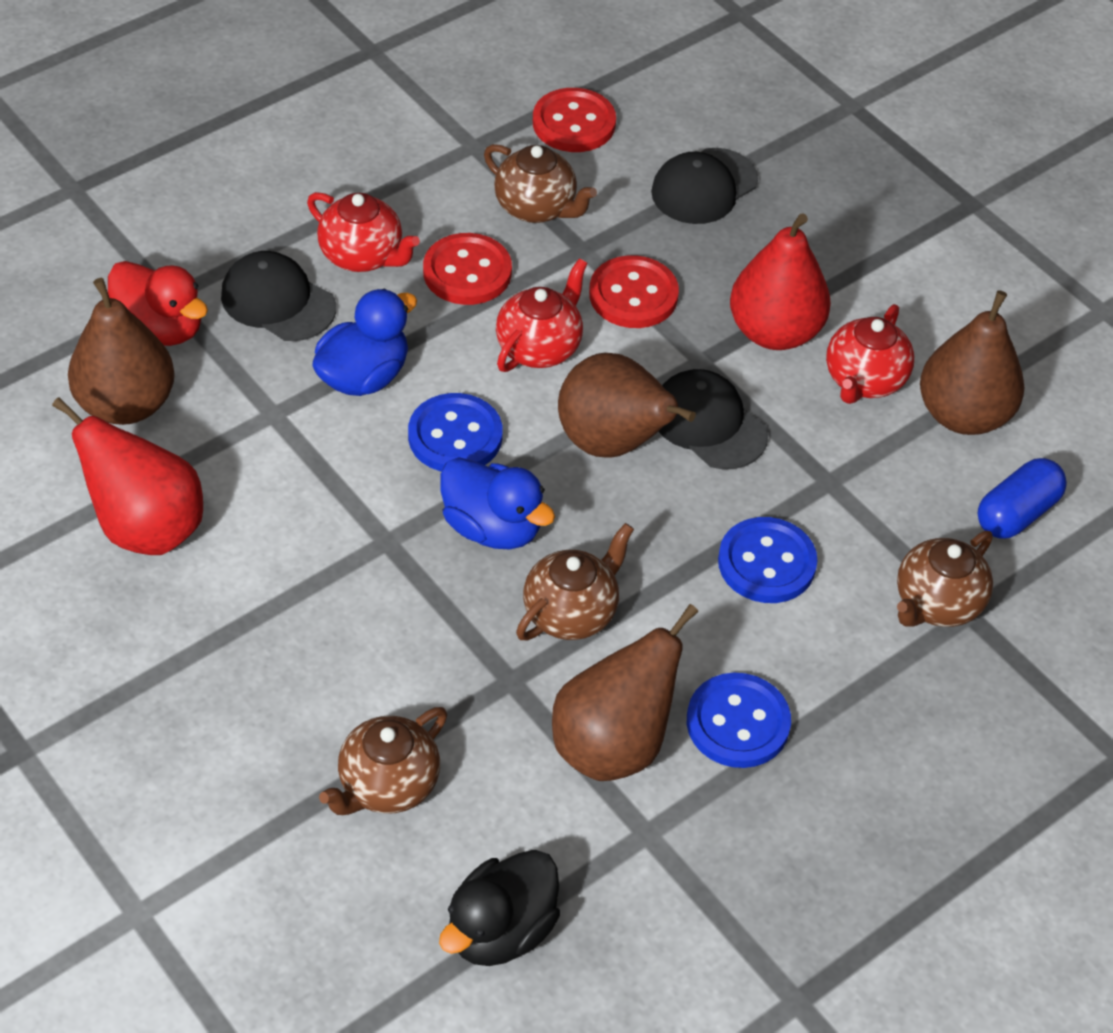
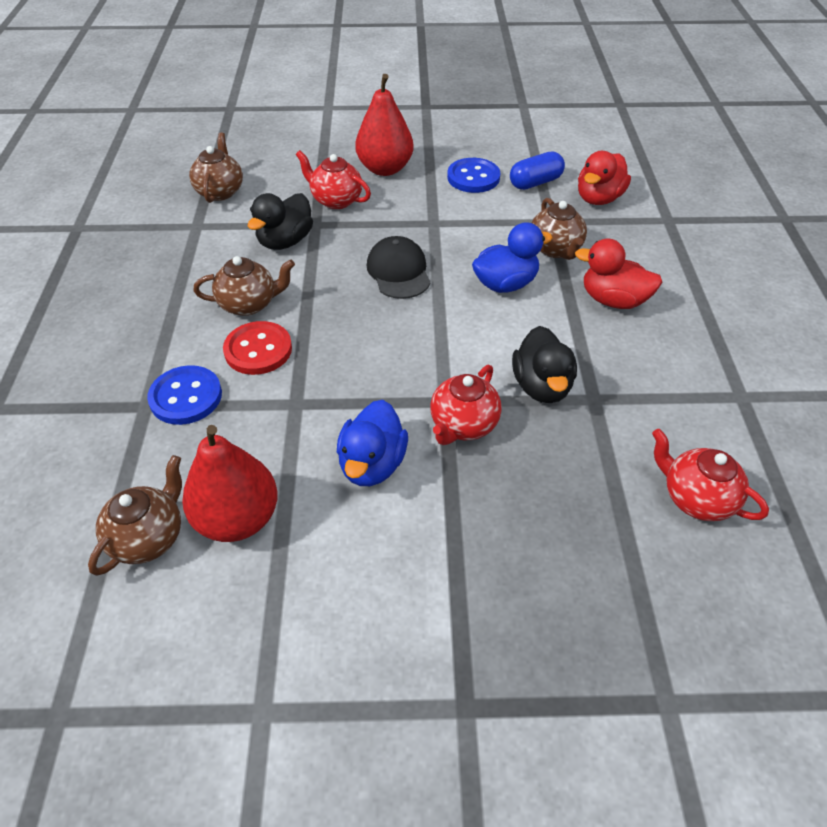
black cap: 3 -> 1
black duck: 1 -> 2
blue button: 3 -> 2
brown pear: 4 -> 0
red button: 3 -> 1
red duck: 1 -> 2

